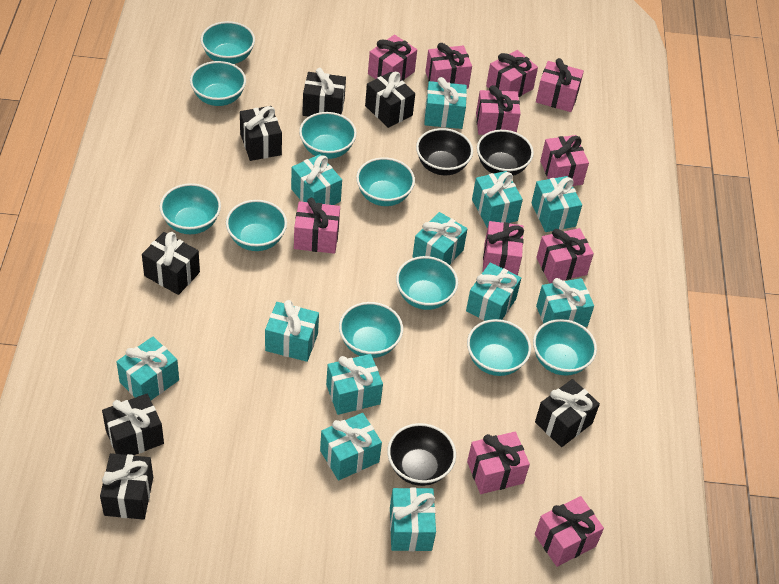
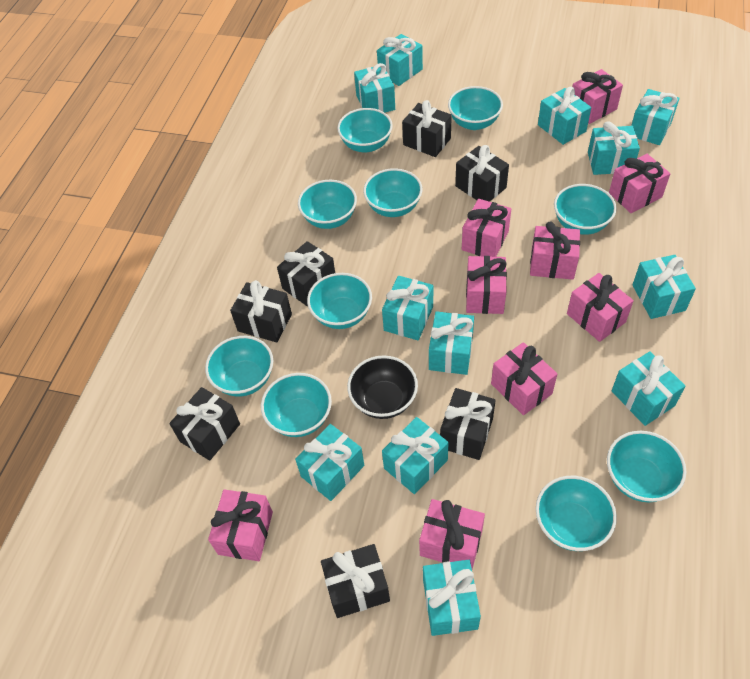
black bowl: 3 -> 1
pink gift: 11 -> 9

